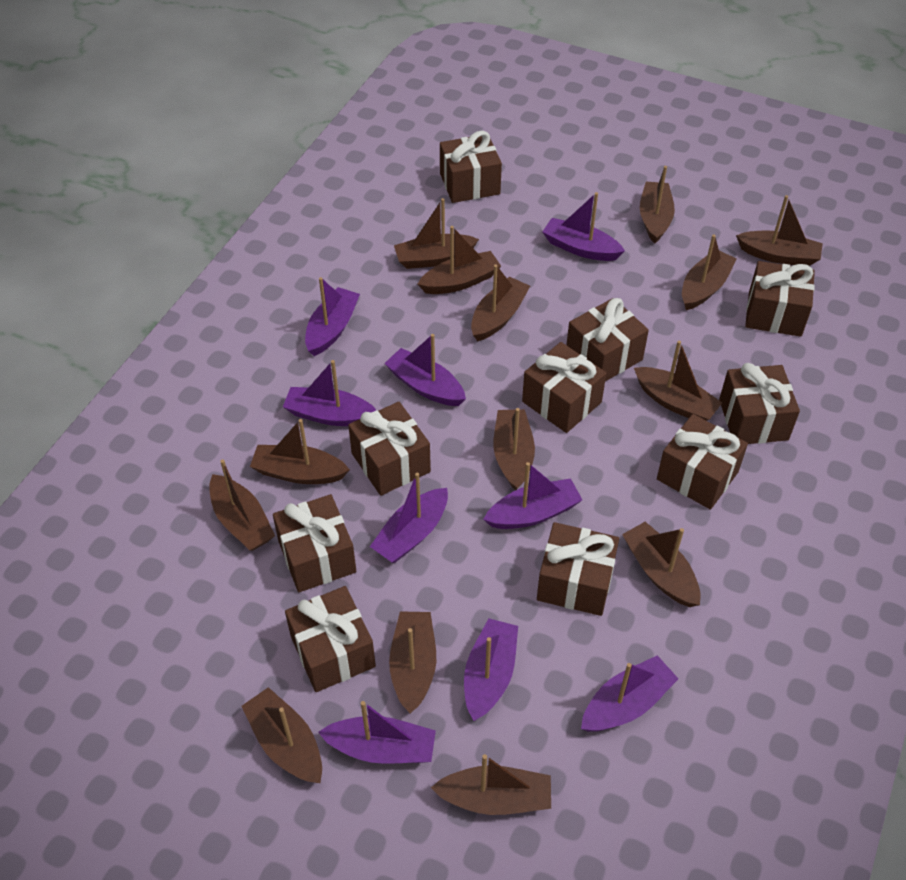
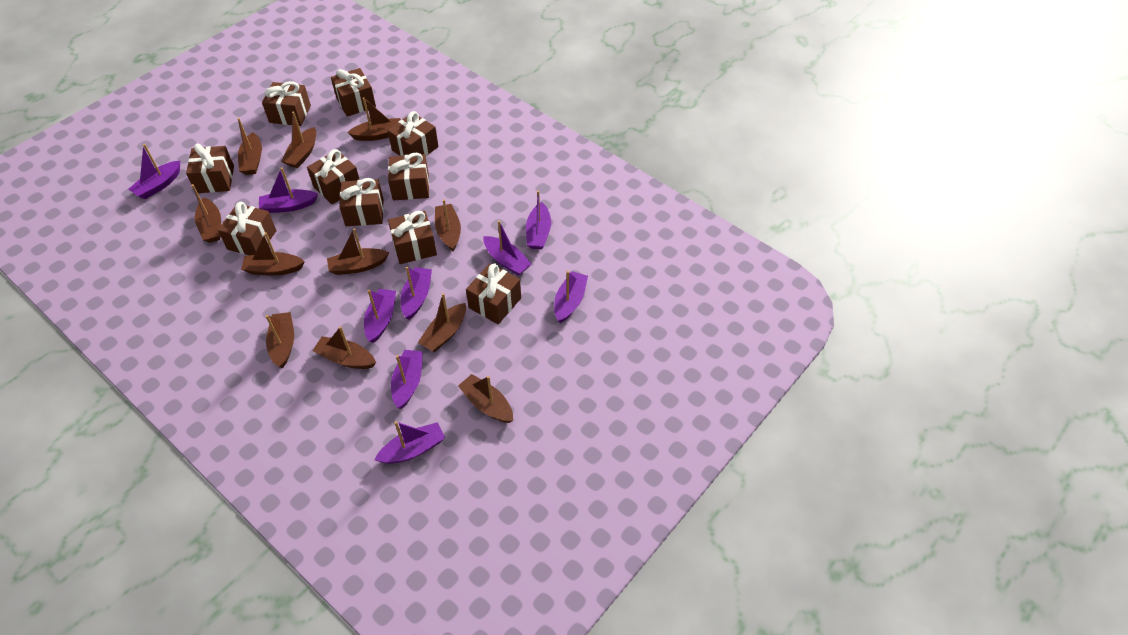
brown boat: 14 -> 11

